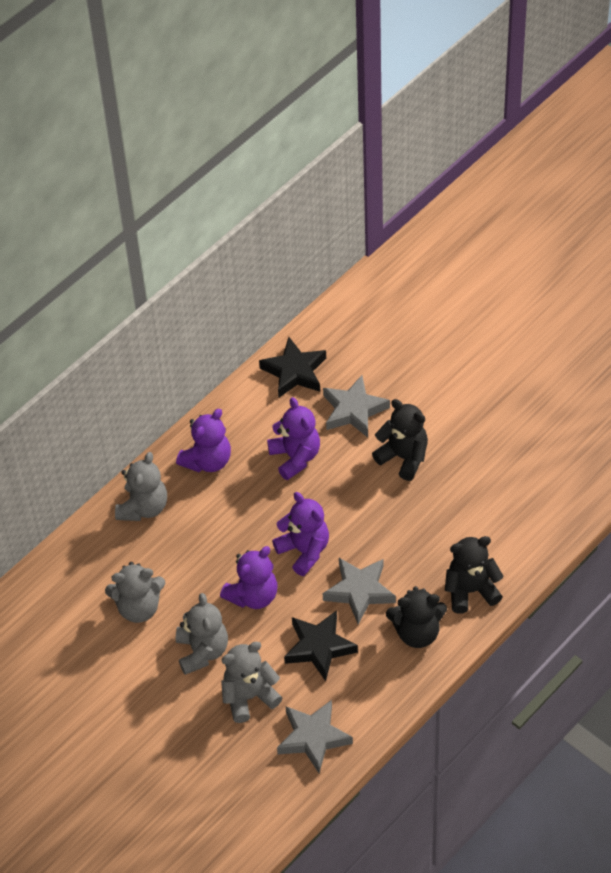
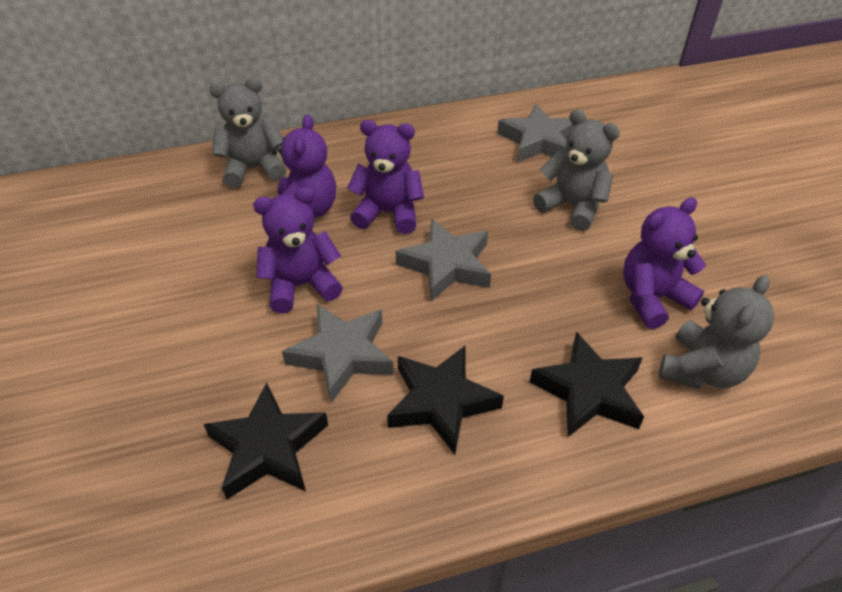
black star: 2 -> 3
black teddy bear: 3 -> 0
grey teddy bear: 4 -> 3

